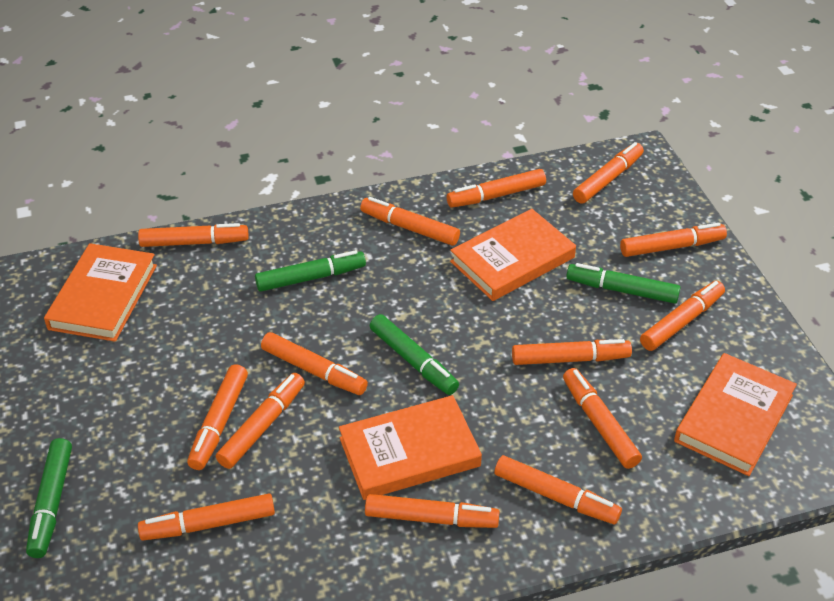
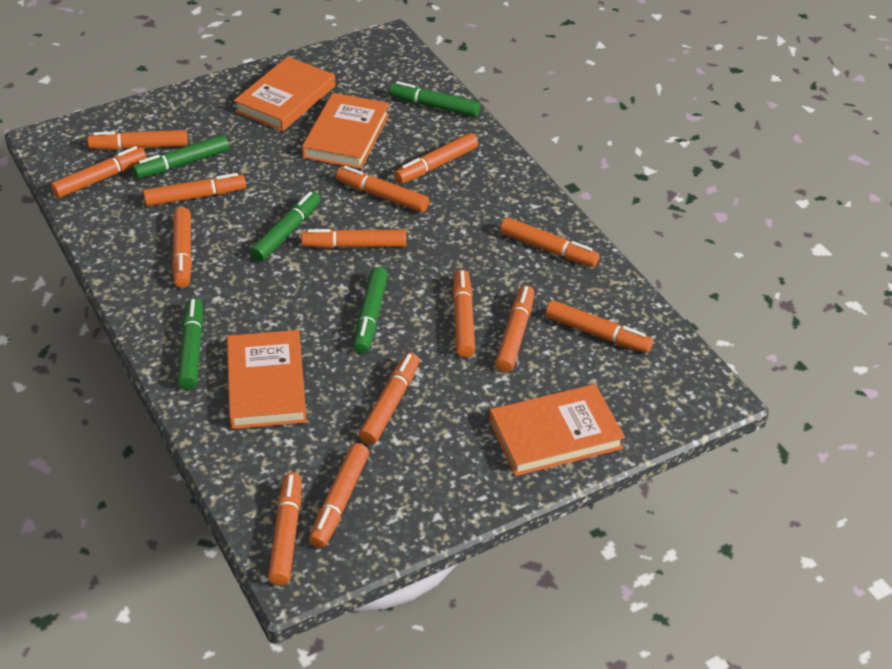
green marker: 4 -> 5

